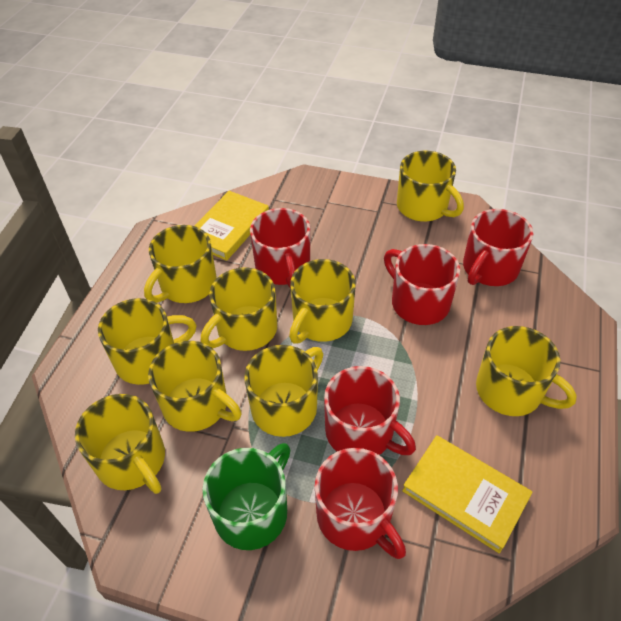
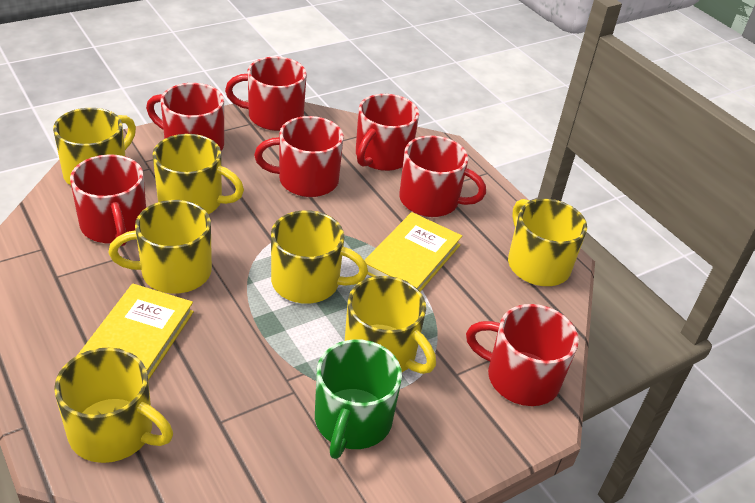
red mug: 5 -> 7
yellow mug: 9 -> 7

